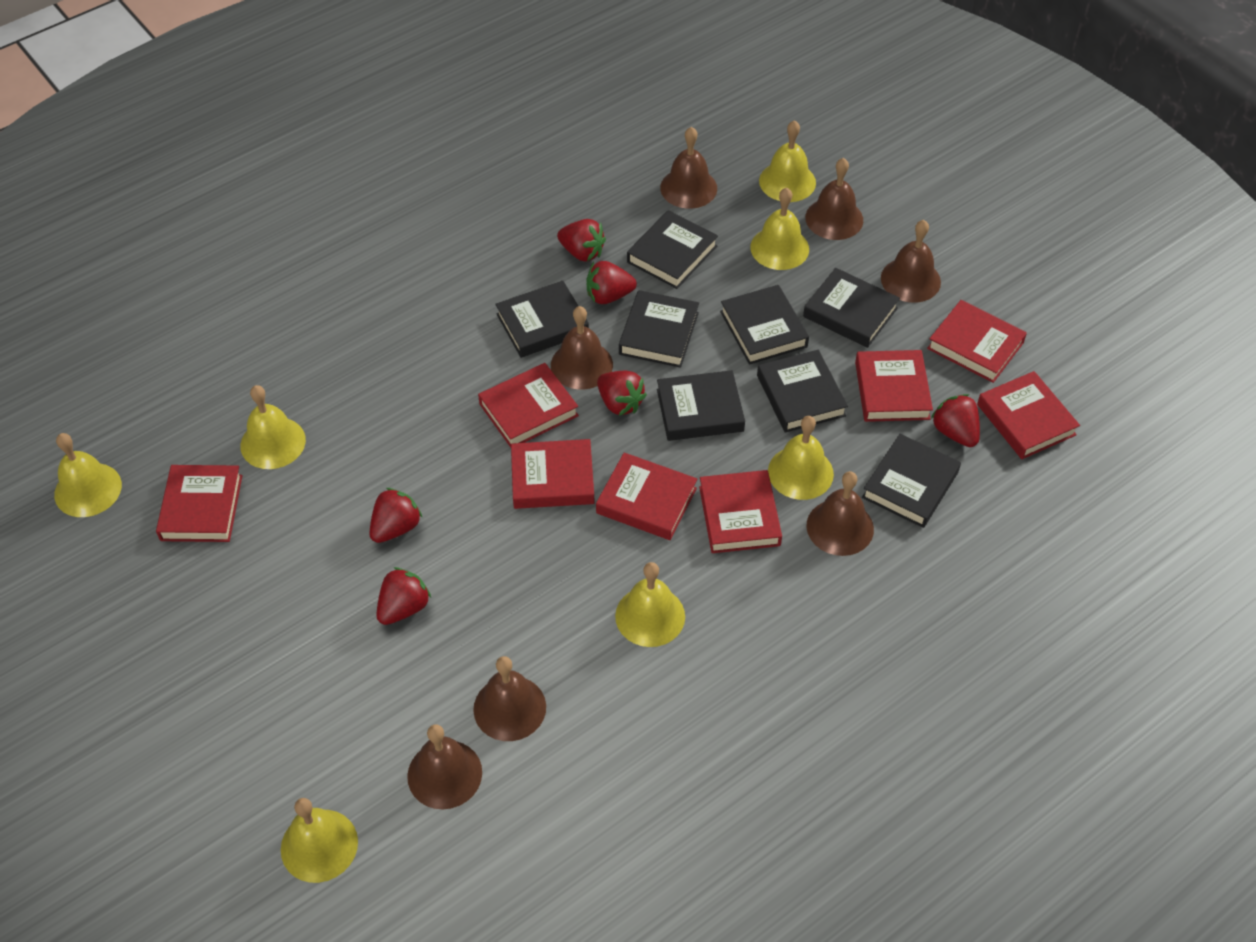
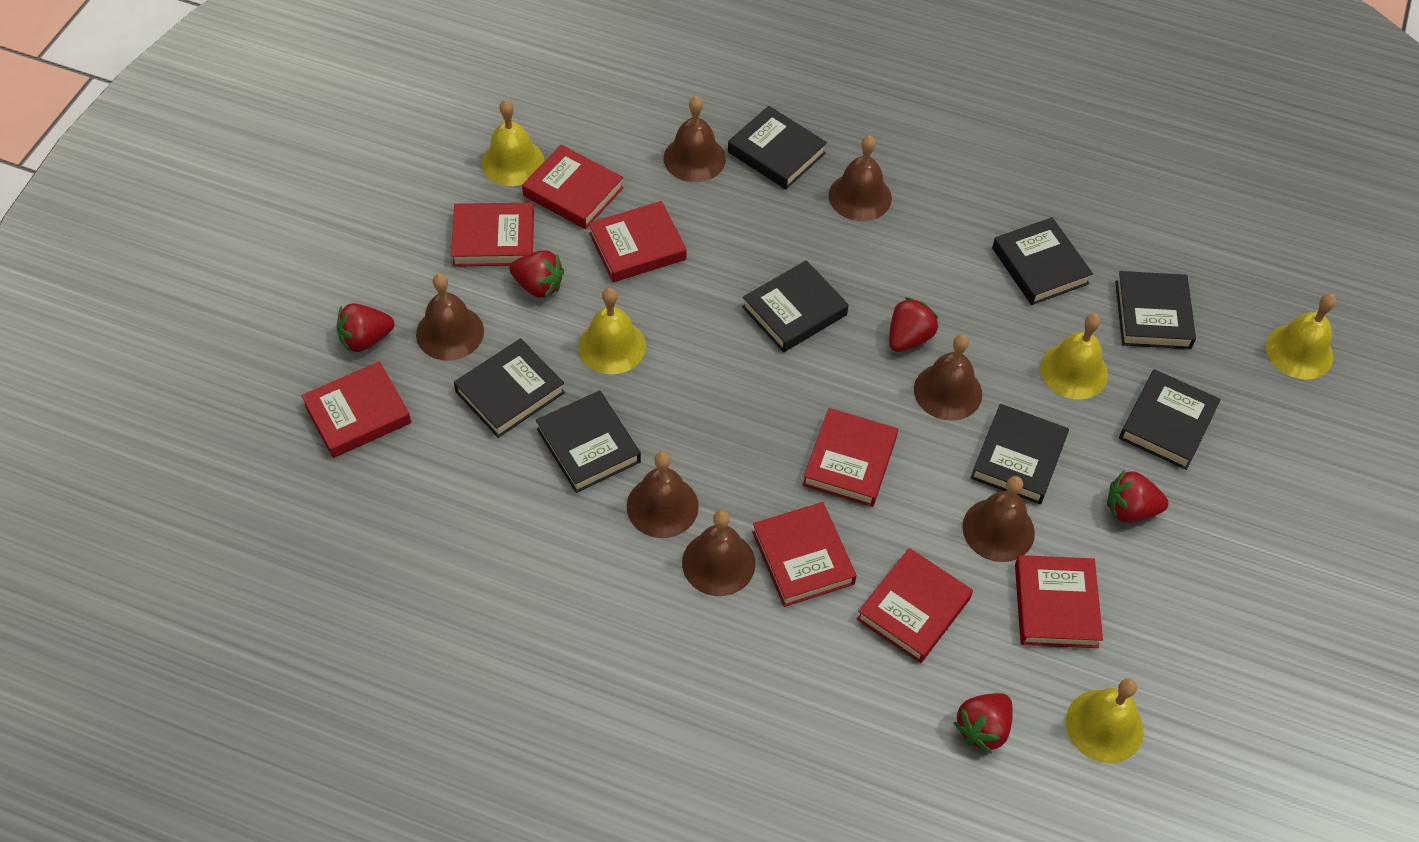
red strawberry: 6 -> 5
yellow bell: 7 -> 5

